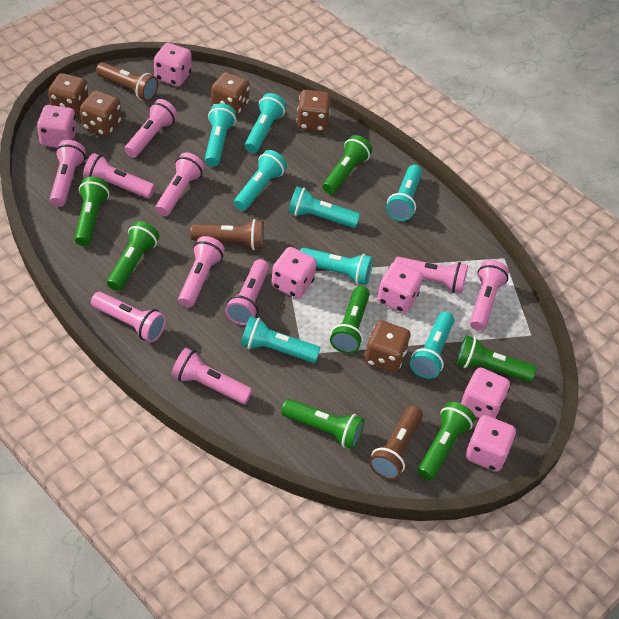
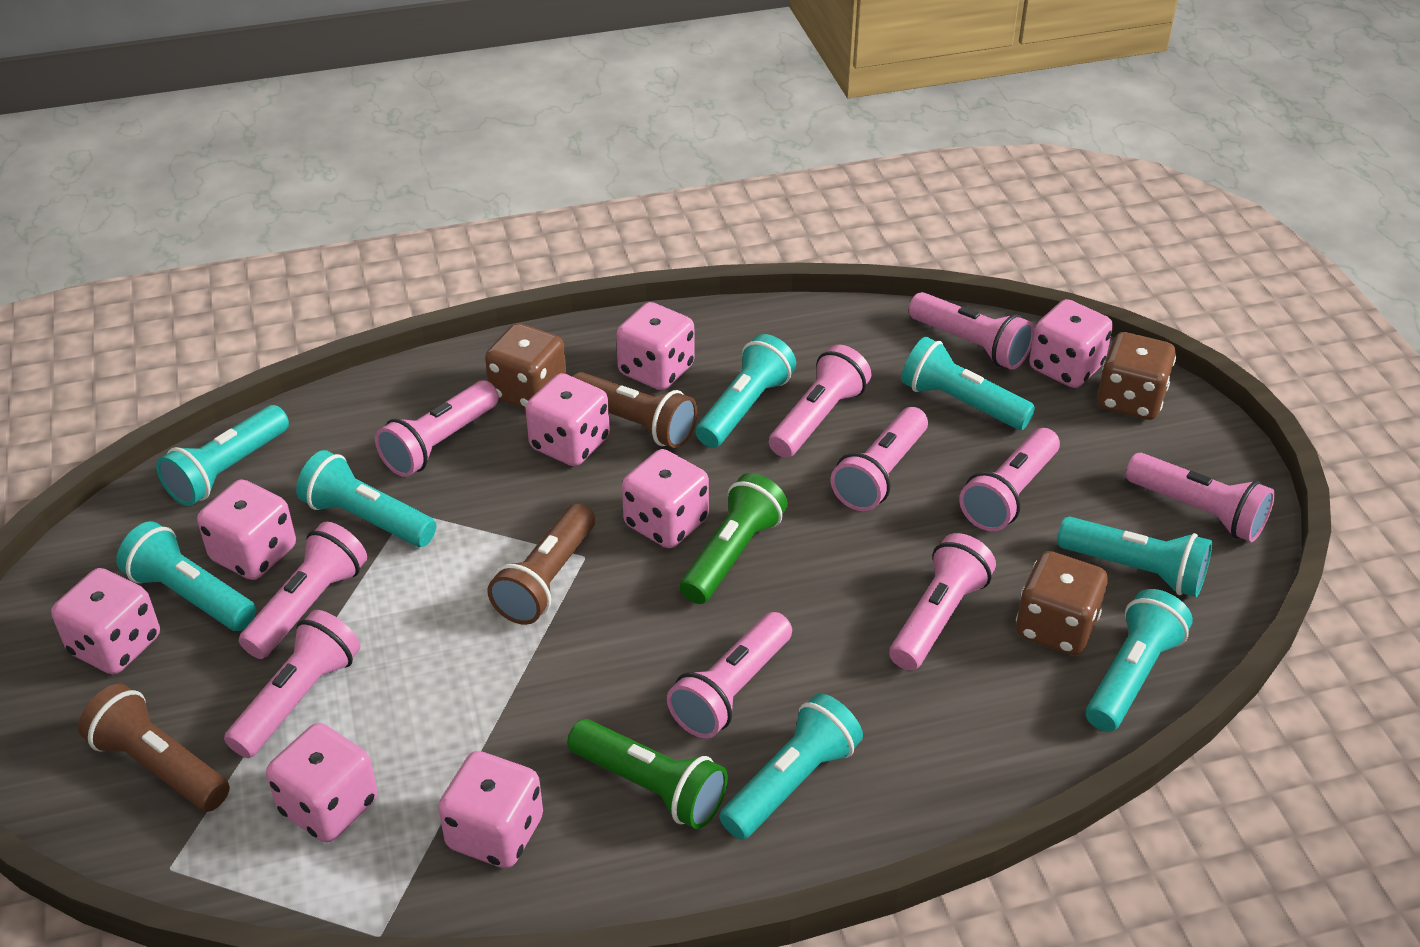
brown dice: 5 -> 3
green flashlight: 7 -> 2
pink dice: 6 -> 8

